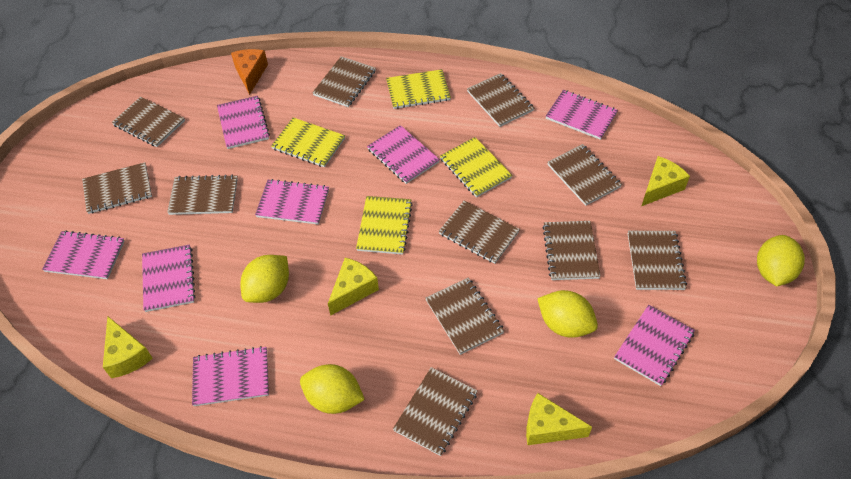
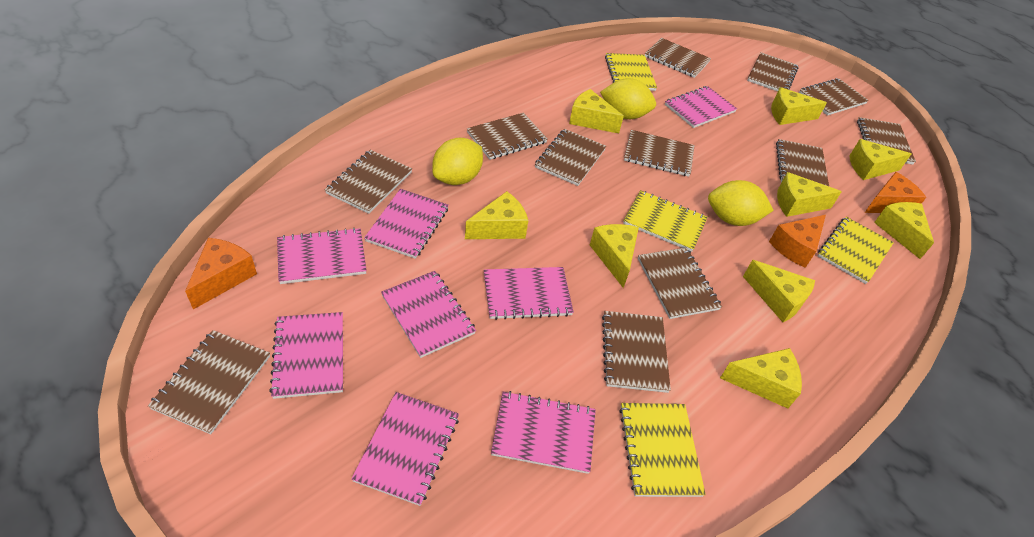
brown notebook: 11 -> 12
orange cheese: 1 -> 3
yellow cheese: 4 -> 9
yellow lemon: 4 -> 3

